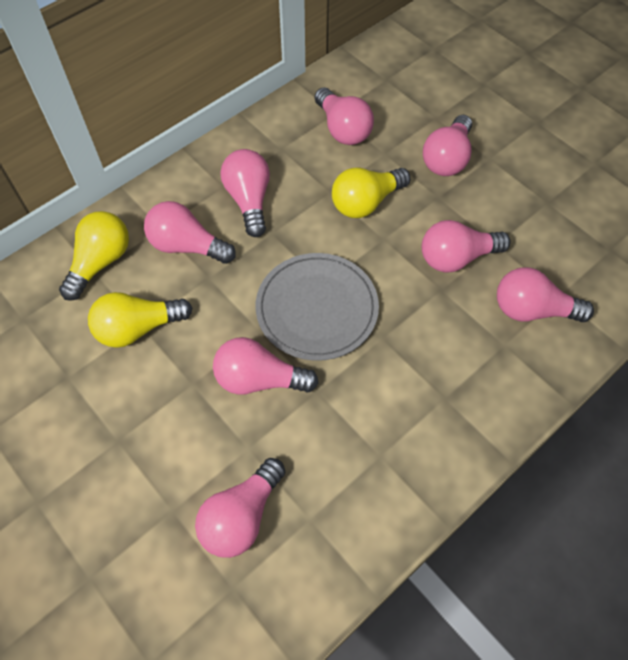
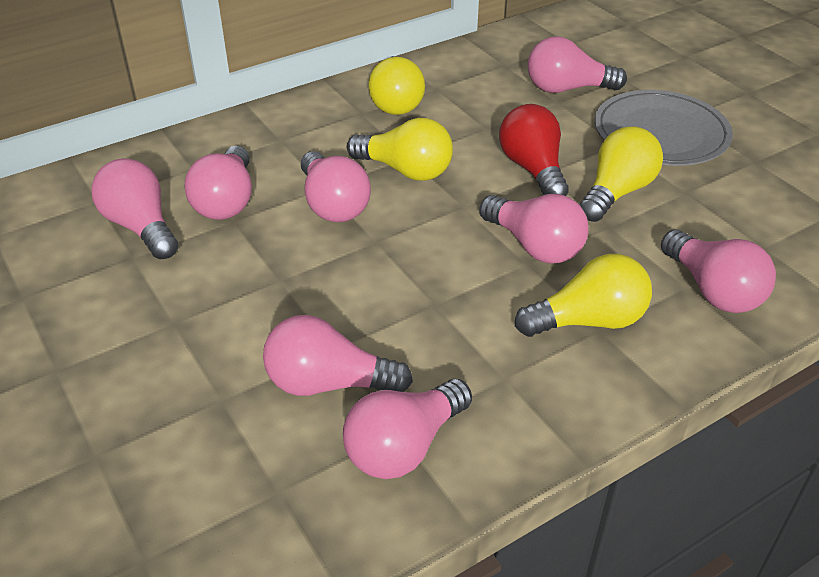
red light bulb: 0 -> 1
yellow light bulb: 3 -> 4

